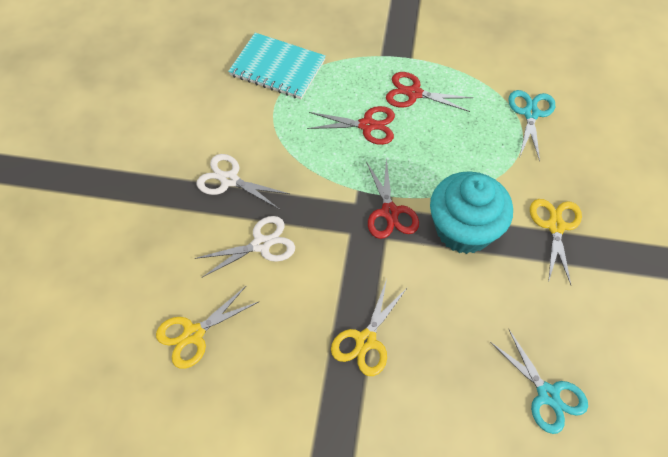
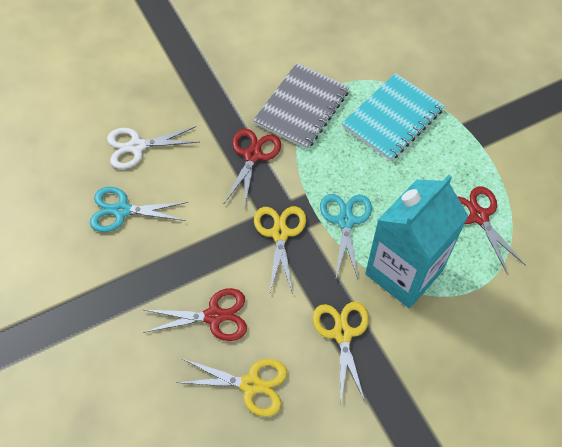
grey notebook: 0 -> 1
turquoise carton: 0 -> 1
turquoise cupcake: 1 -> 0
white scissors: 2 -> 1

